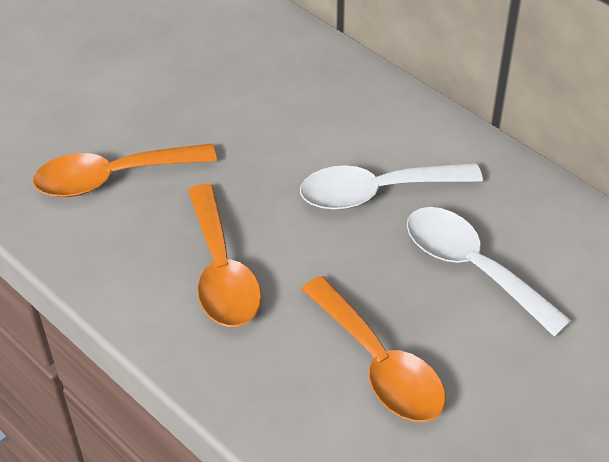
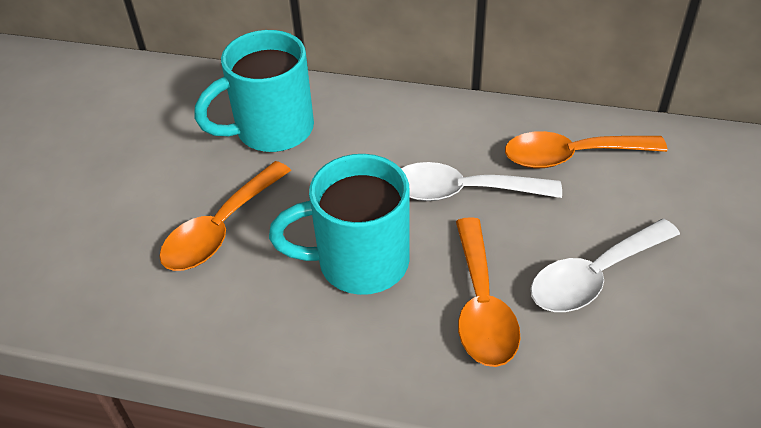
turquoise mug: 0 -> 2

